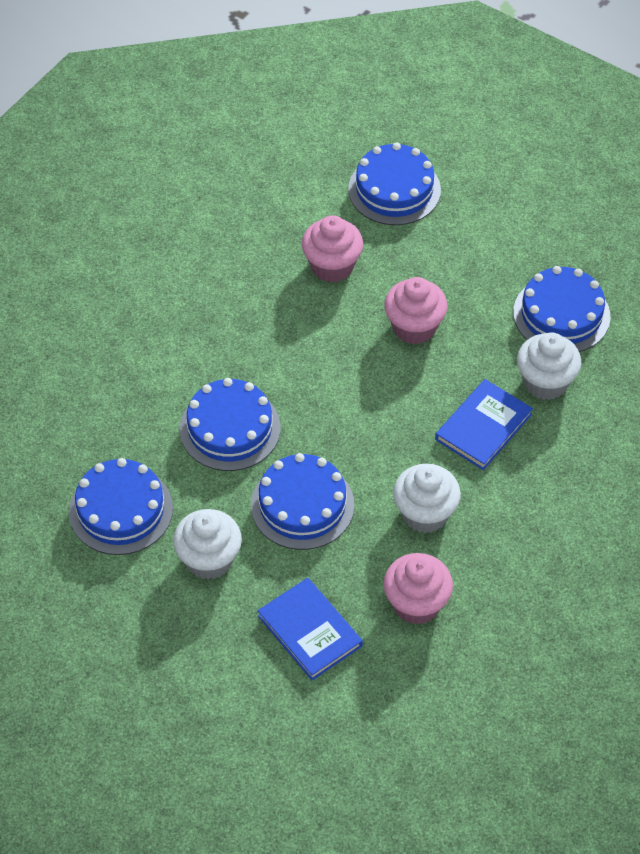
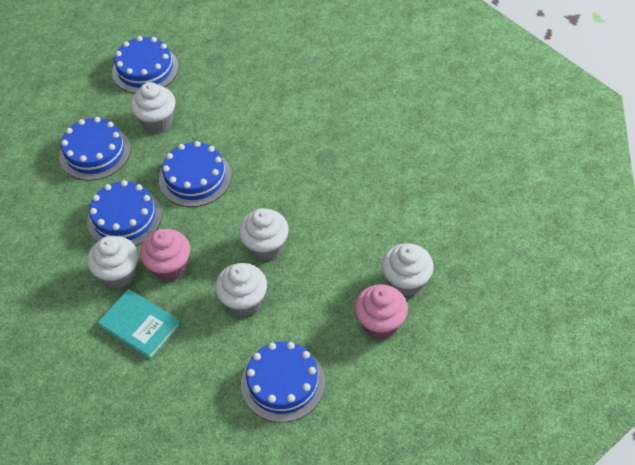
blue book: 2 -> 0
pink cupcake: 3 -> 2
turquoise book: 0 -> 1
white cupcake: 3 -> 5

